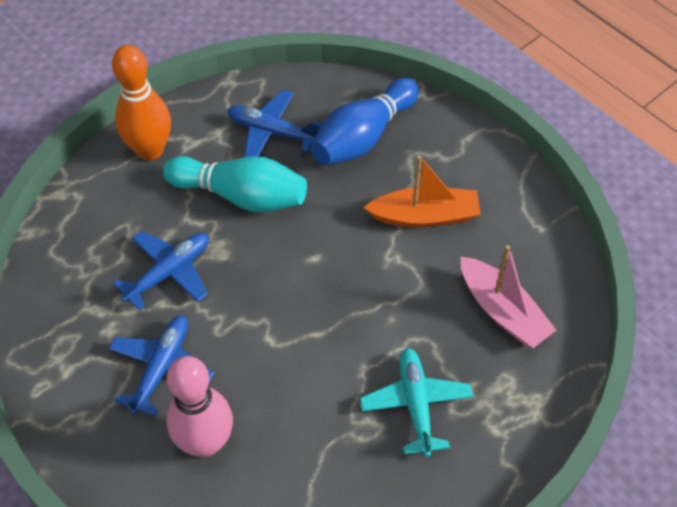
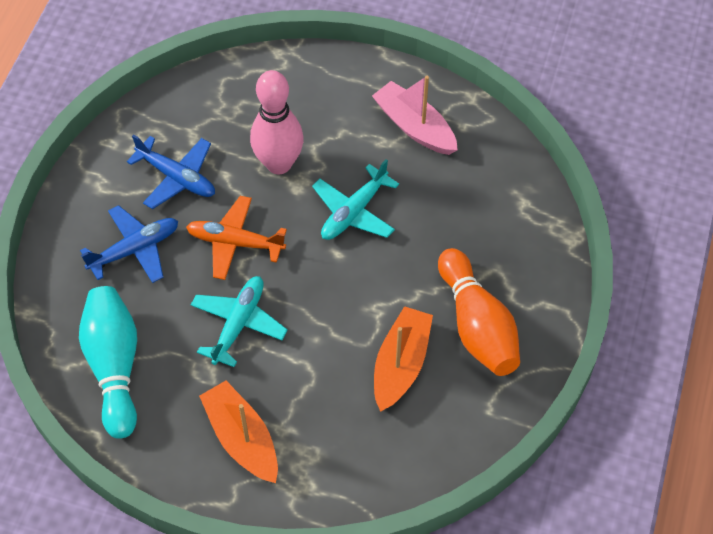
blue bowling pin: 1 -> 0
blue plane: 3 -> 2
orange boat: 1 -> 2
orange plane: 0 -> 1
turquoise plane: 1 -> 2

